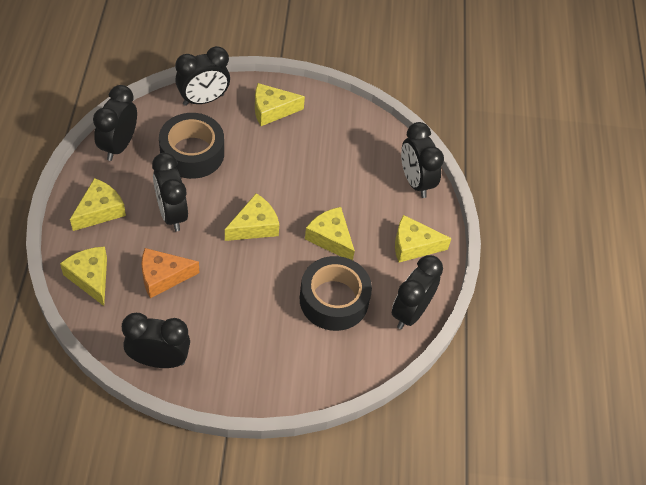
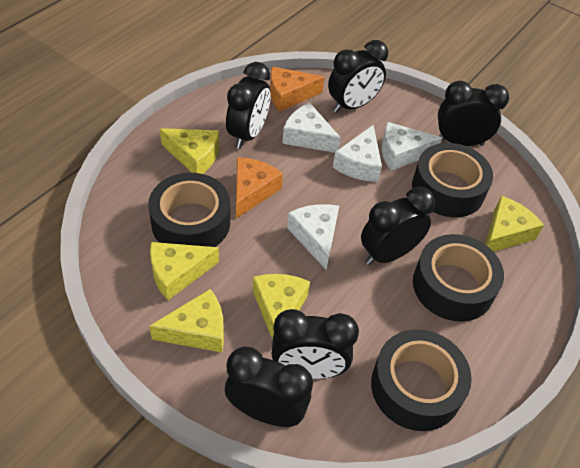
black tape: 2 -> 4
orange cheese: 1 -> 2
white cheese: 0 -> 4
yellow cheese: 6 -> 5

